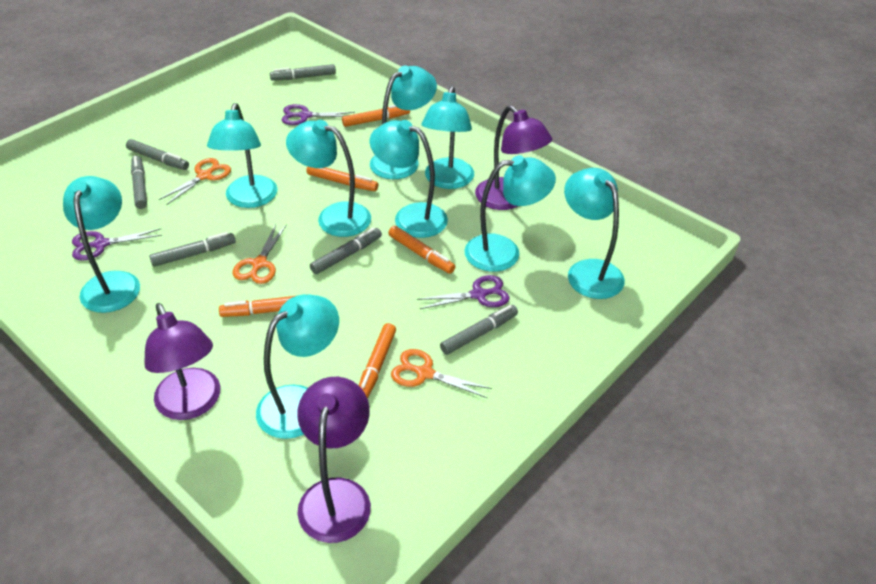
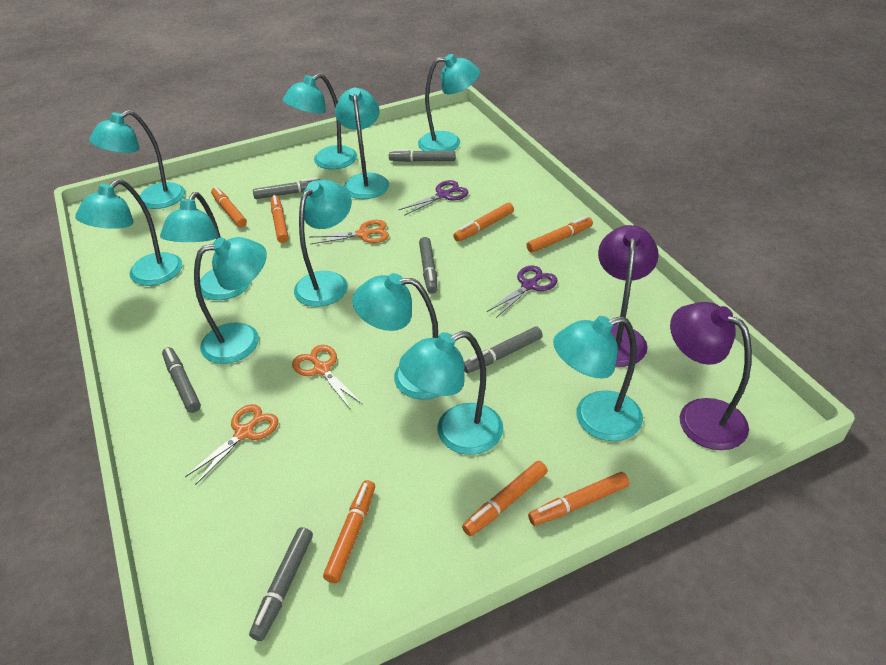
orange marker: 5 -> 7
purple lamp: 3 -> 2
purple scissors: 3 -> 2
turquoise lamp: 9 -> 11

